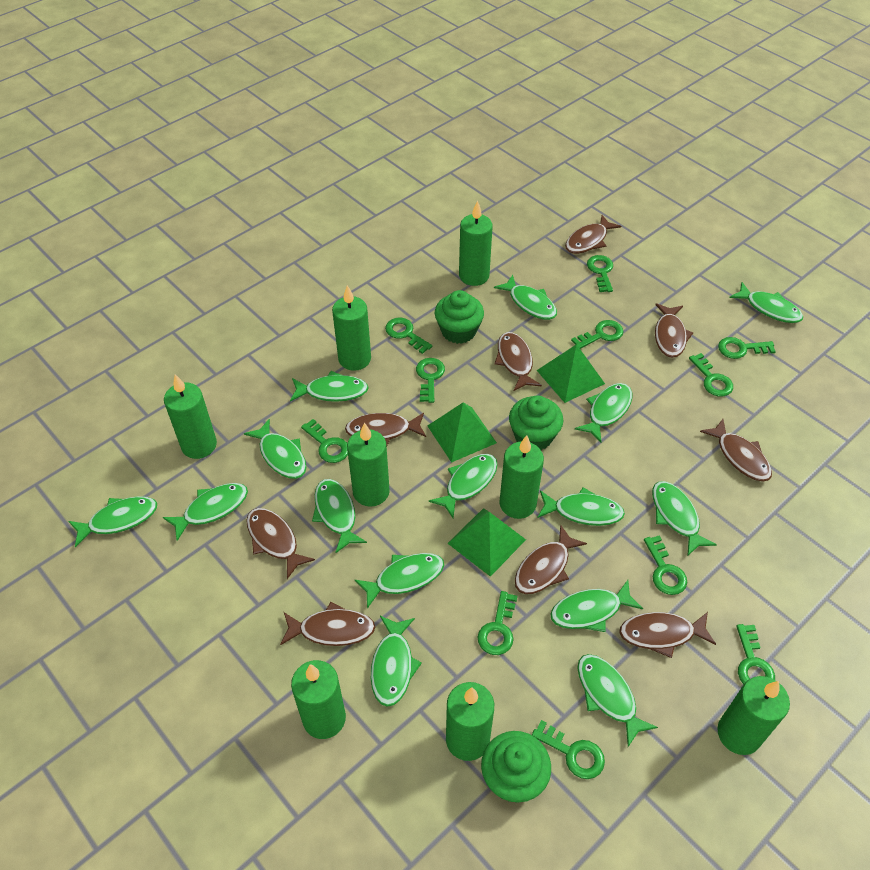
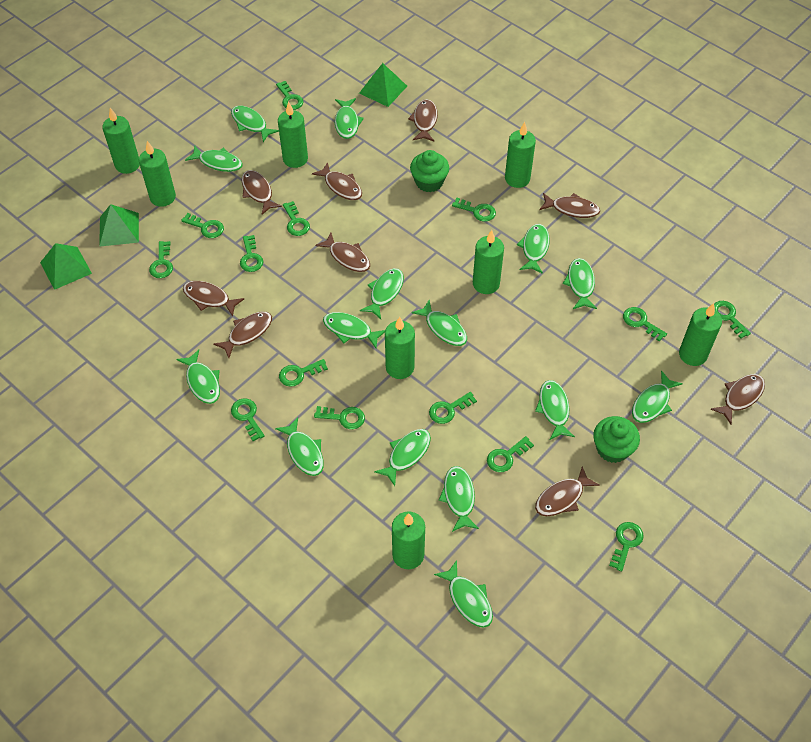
green cupcake: 3 -> 2
green key: 11 -> 14

